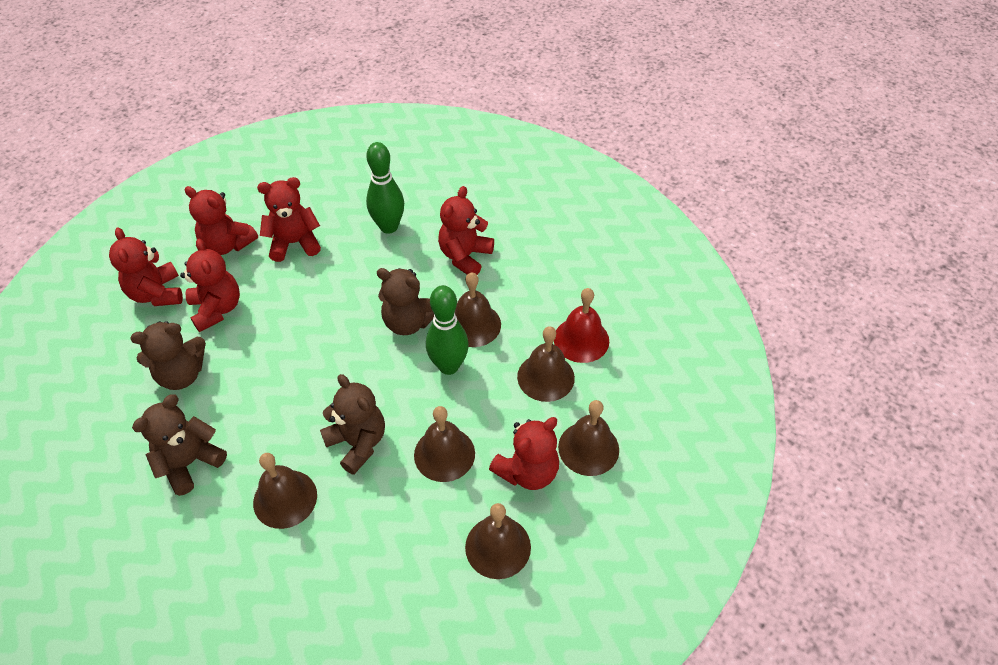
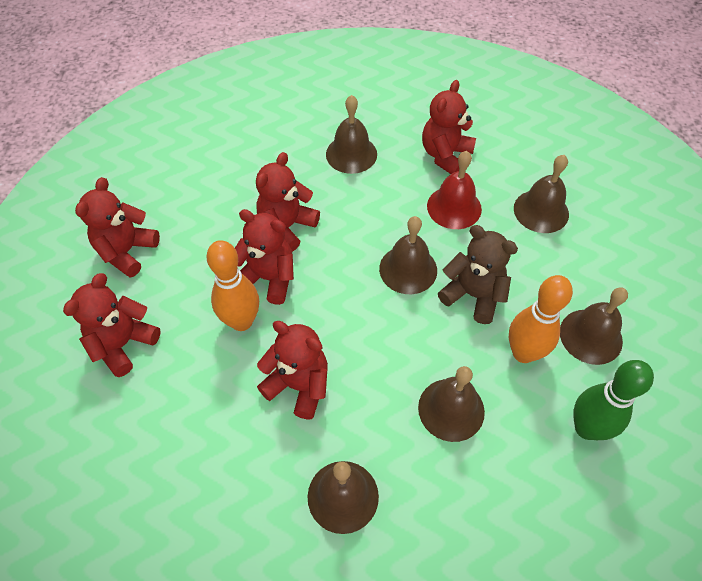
brown teddy bear: 4 -> 1
green bowling pin: 2 -> 1
orange bowling pin: 0 -> 2

